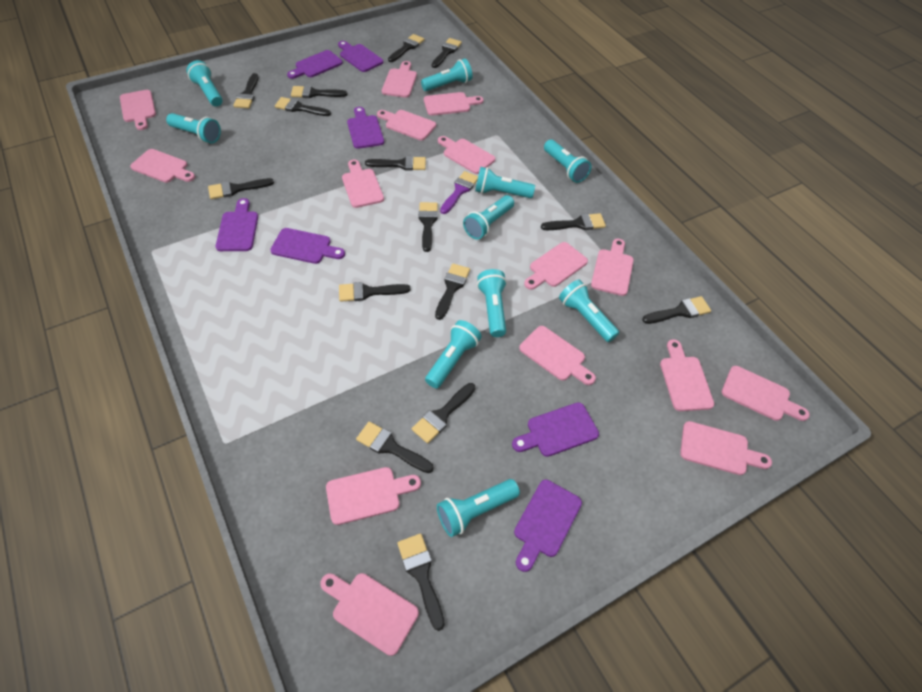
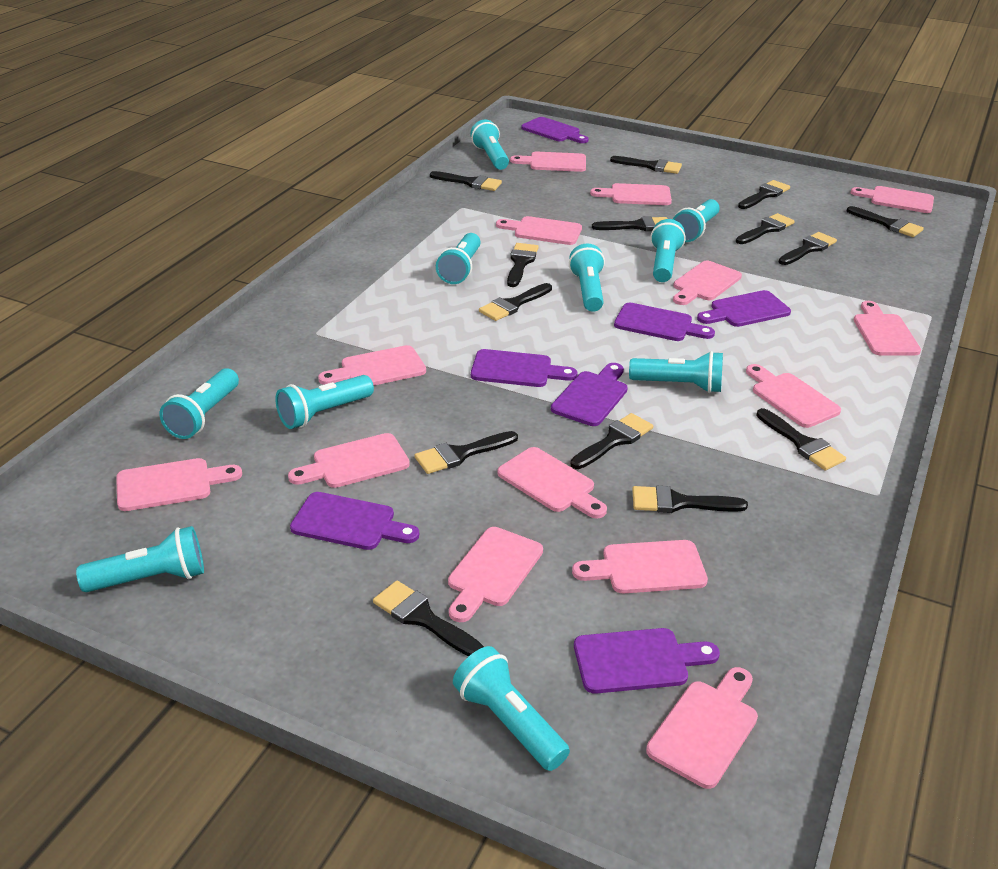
black brush: 15 -> 14
pink cutting board: 15 -> 14
purple brush: 1 -> 0

